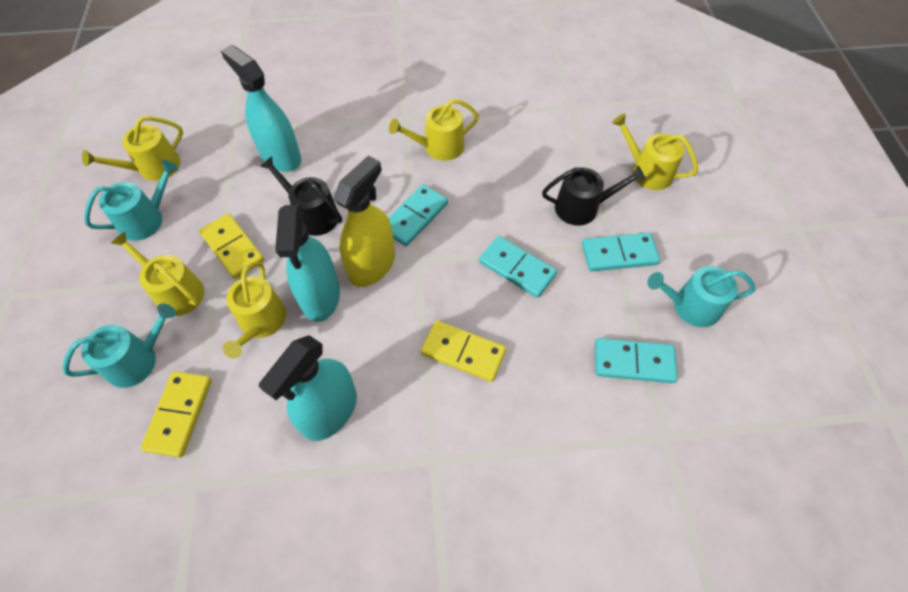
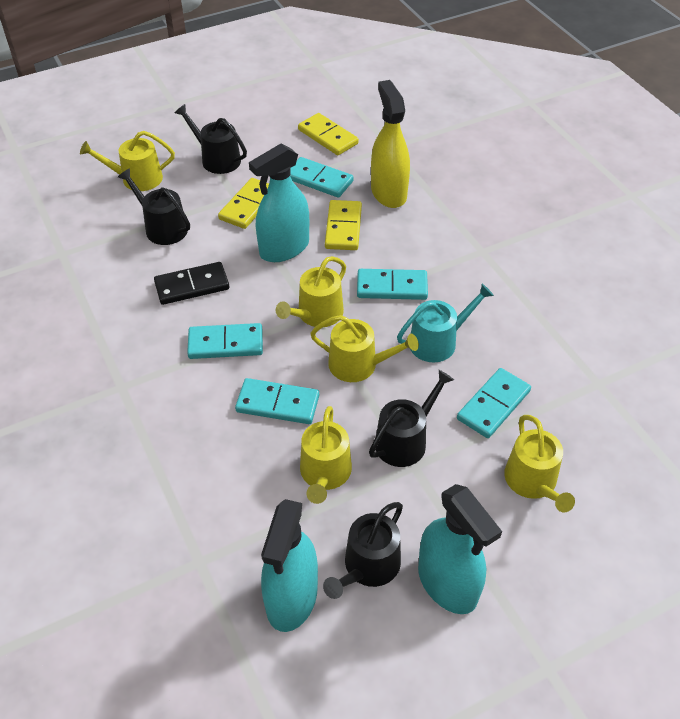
black domino: 0 -> 1
black watering can: 2 -> 4
turquoise domino: 4 -> 5
turquoise watering can: 3 -> 1

